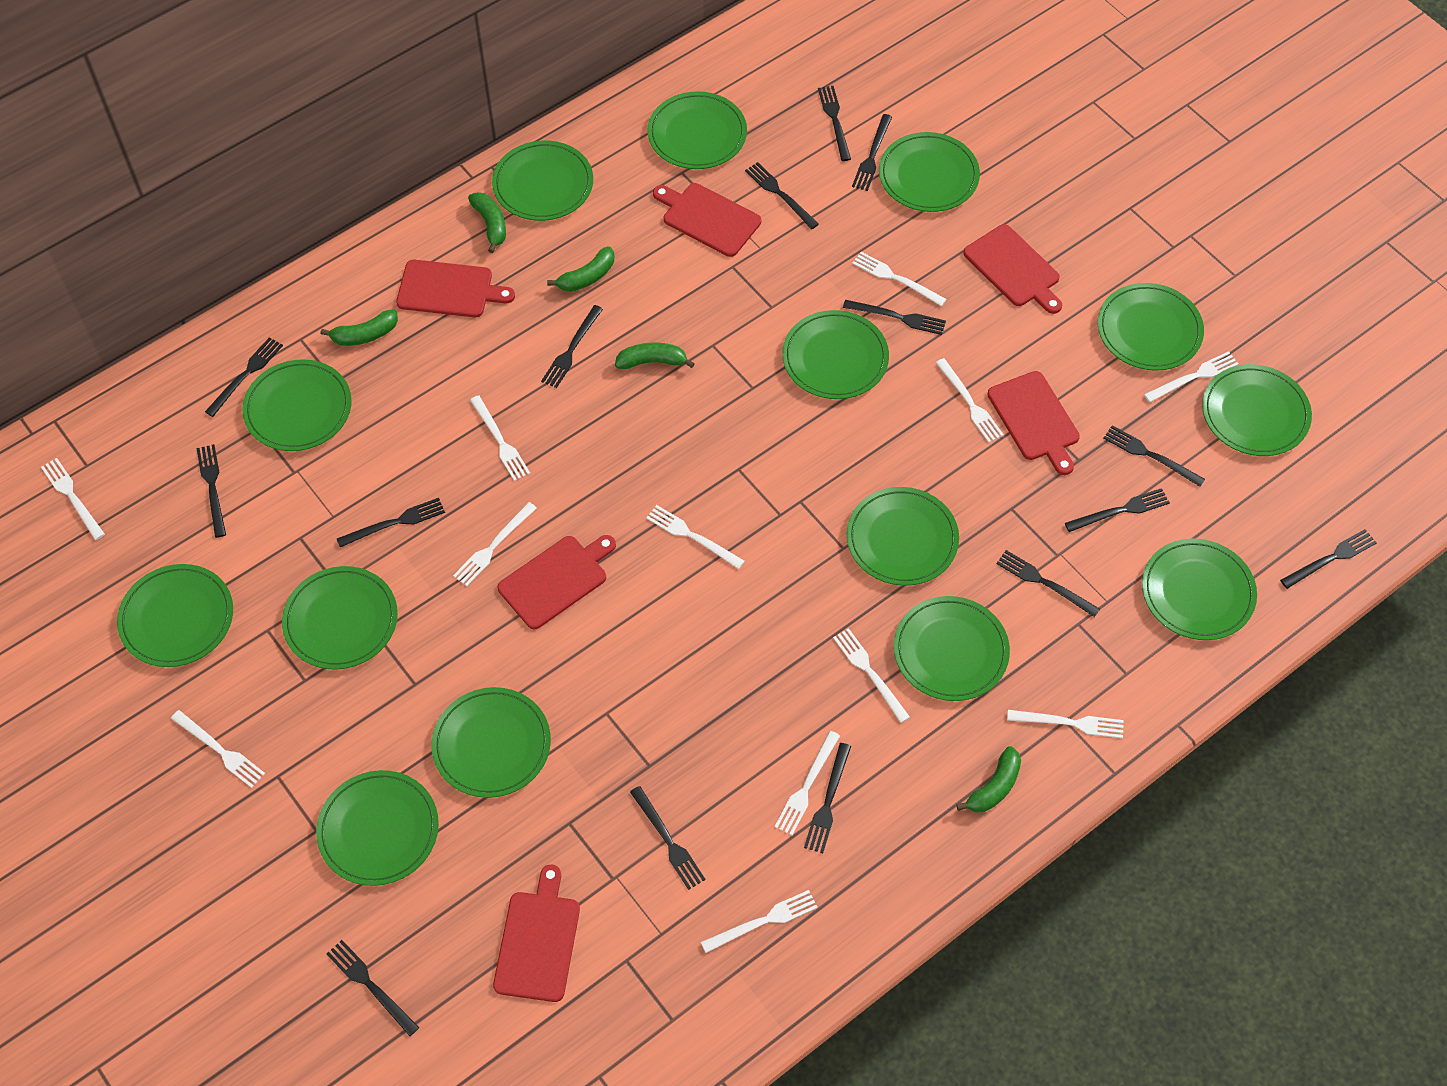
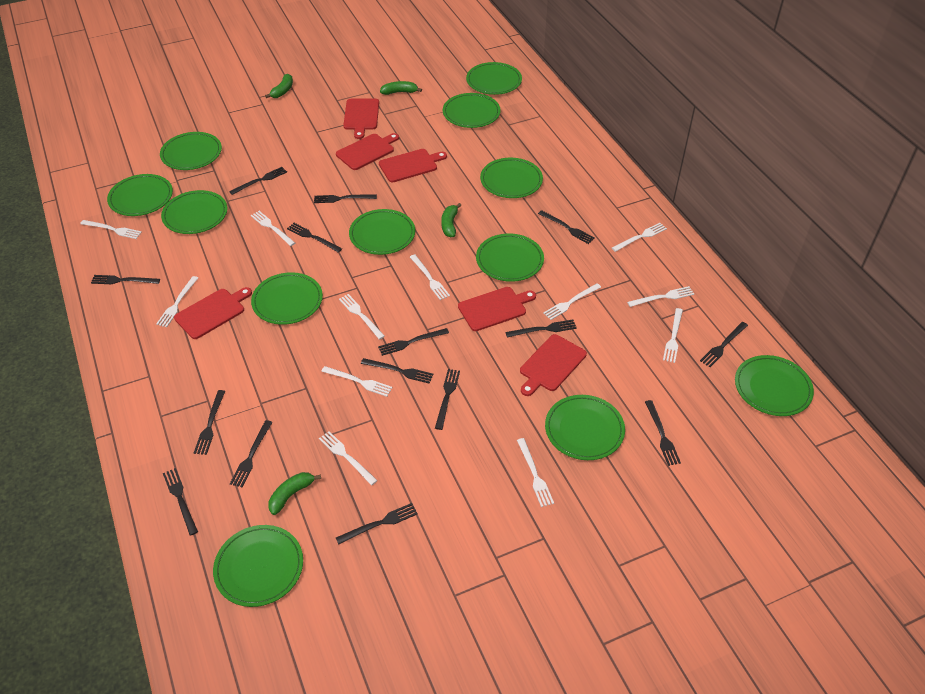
green banana: 5 -> 4
green plate: 14 -> 12

